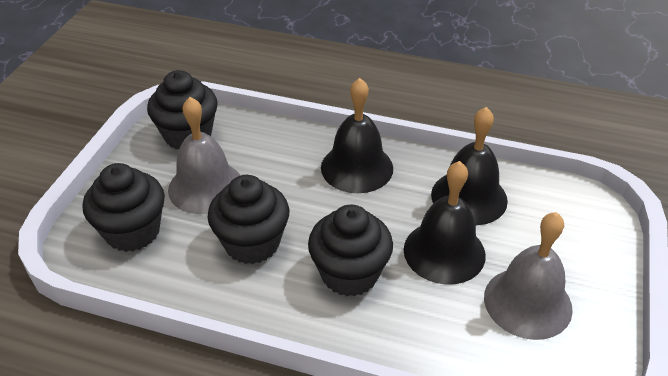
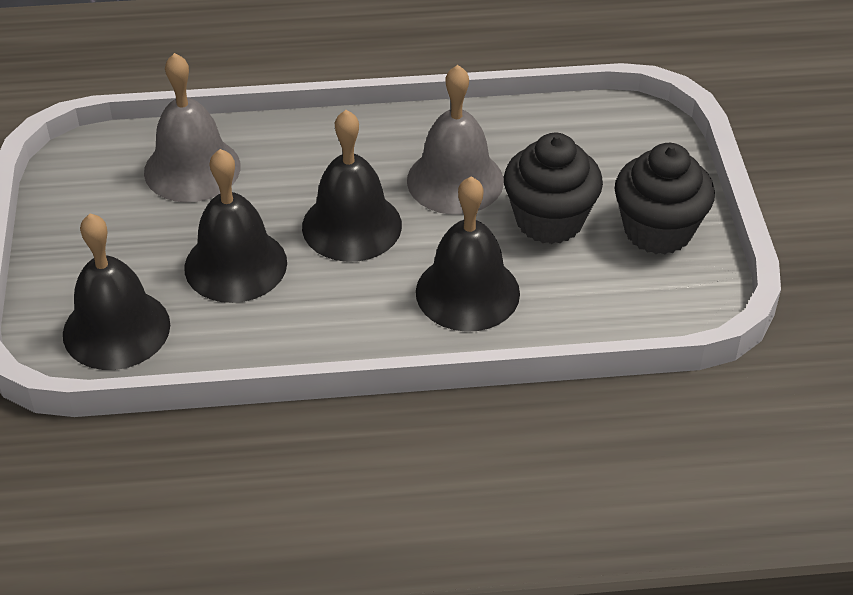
black bell: 3 -> 4
black cupcake: 4 -> 2

